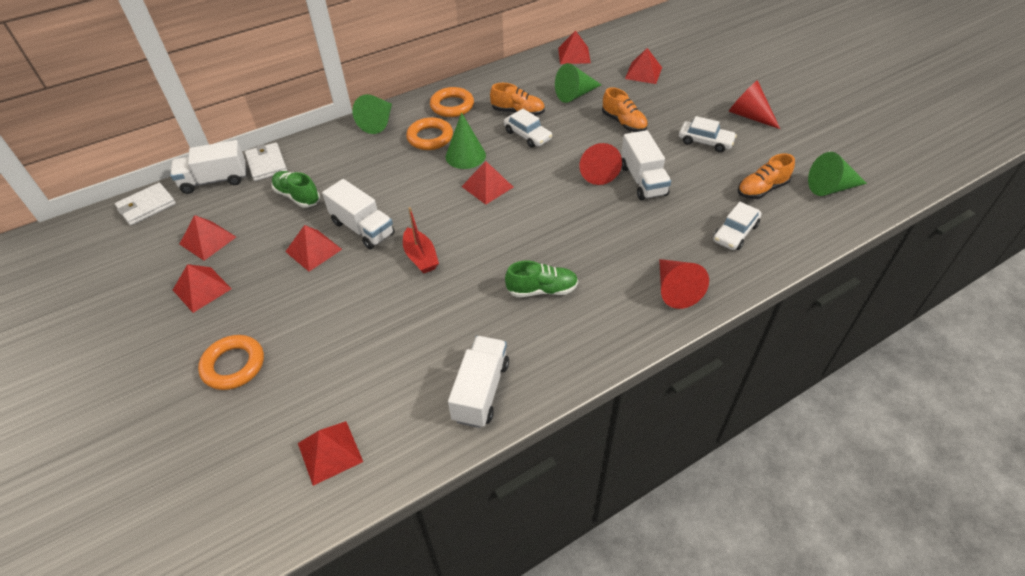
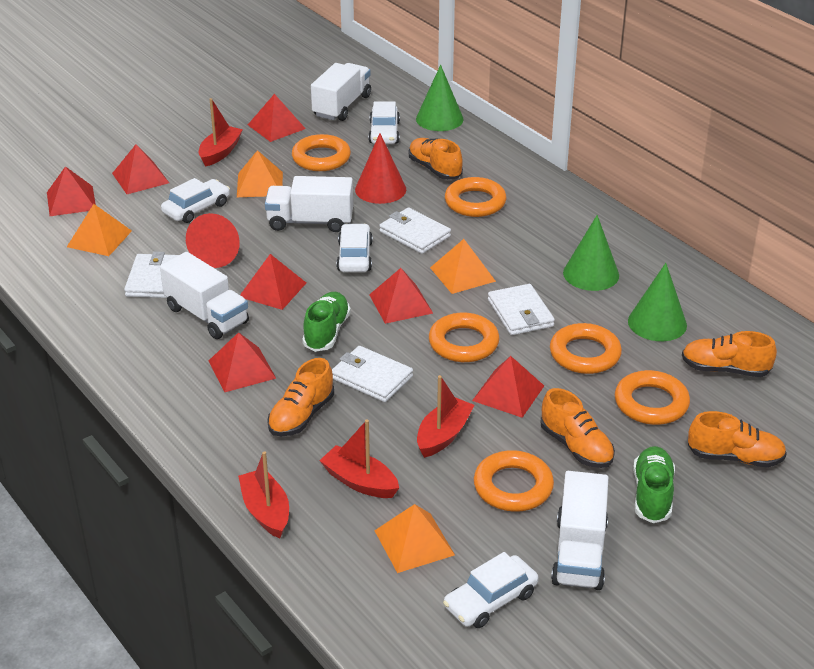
green cone: 4 -> 3
orange pyramid: 0 -> 4
orange ring: 3 -> 6
orange shoe: 3 -> 5
red boat: 1 -> 4
red cone: 3 -> 2
white car: 3 -> 4
white wallet: 2 -> 4

